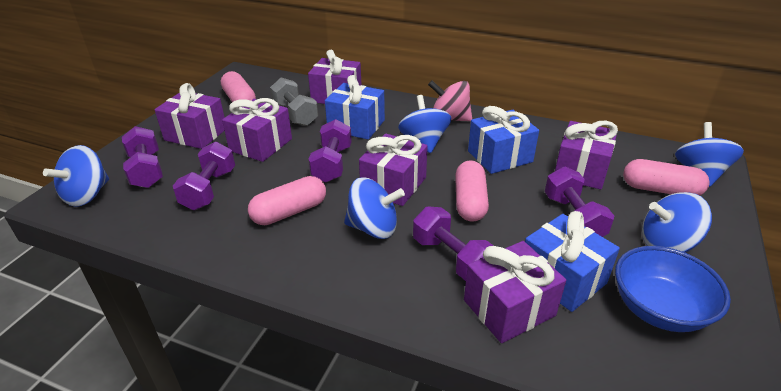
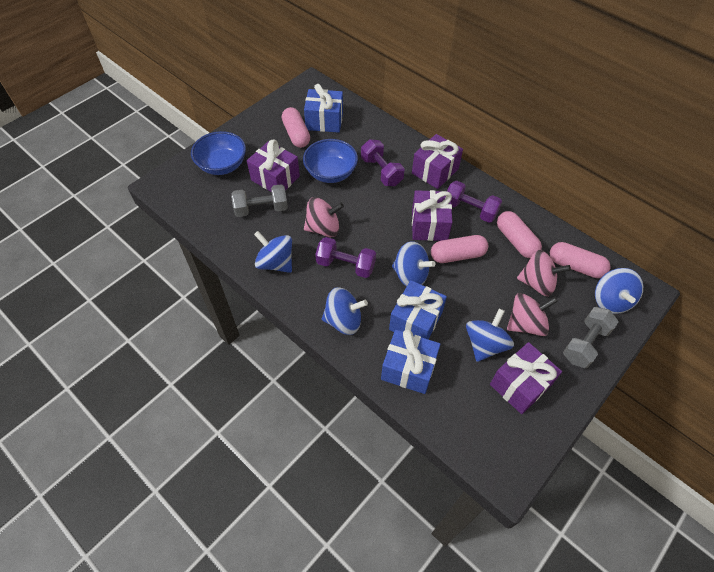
blue bowl: 1 -> 2
grey dumbbell: 1 -> 2
pink spinning top: 1 -> 3
purple dumbbell: 5 -> 3
purple gift: 6 -> 4

